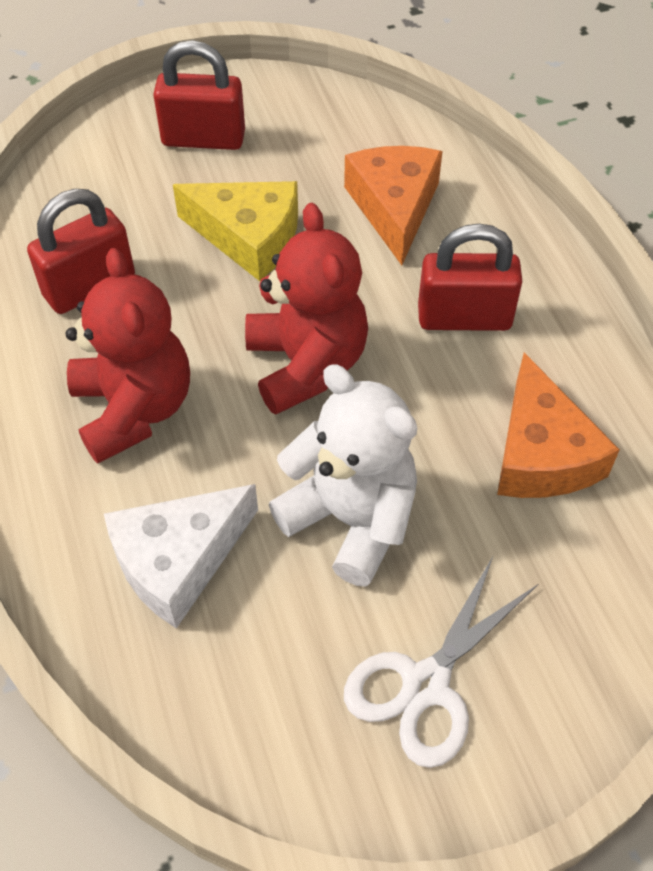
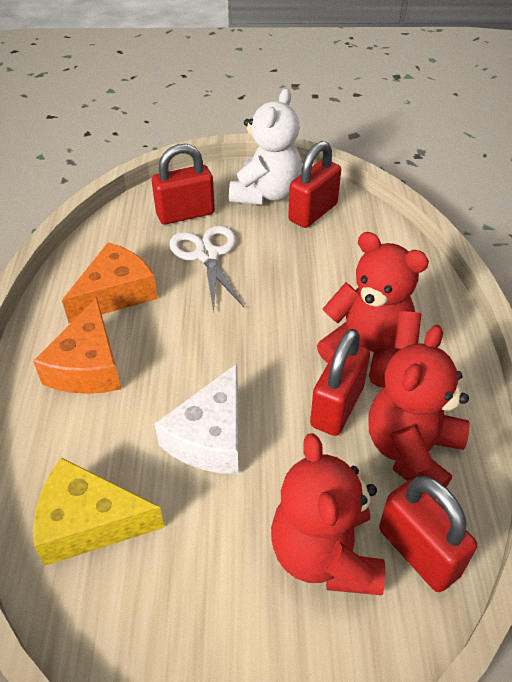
red padlock: 3 -> 4
red teddy bear: 2 -> 3

